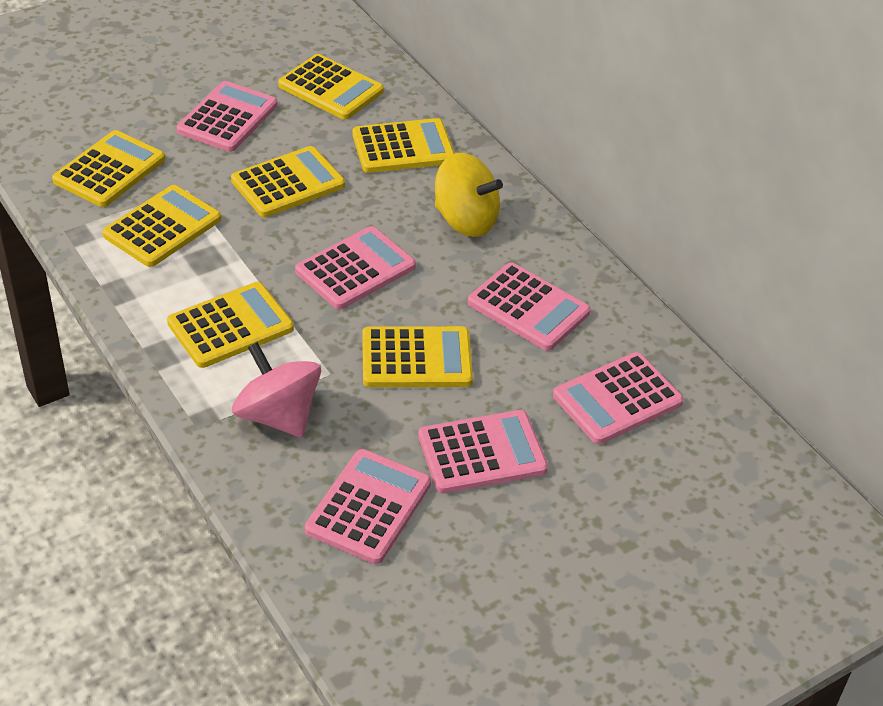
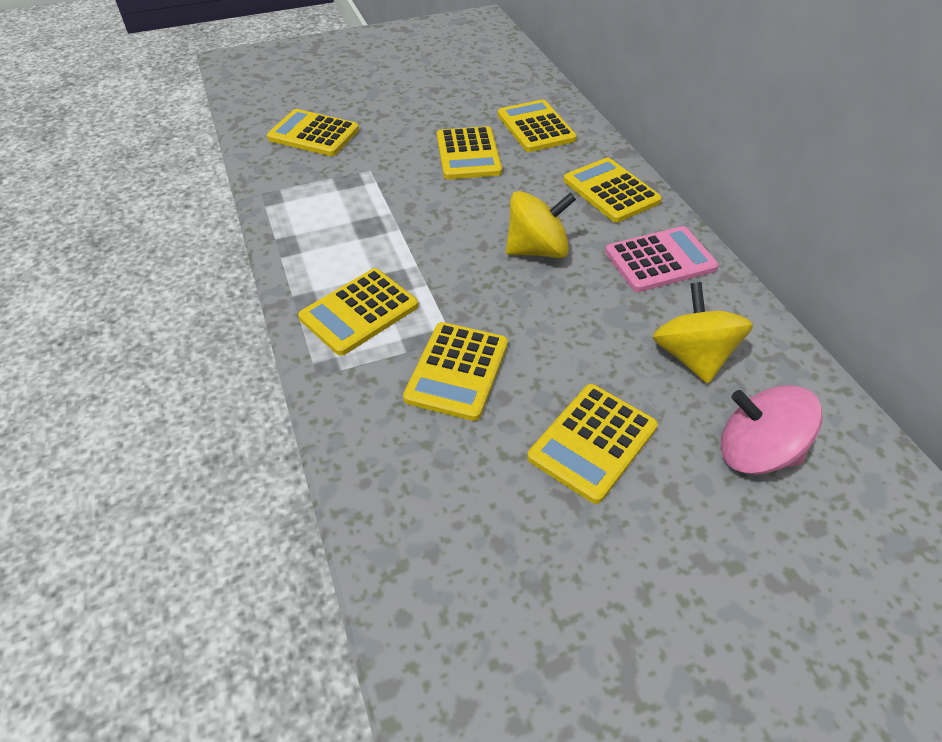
pink calculator: 6 -> 1
yellow spinning top: 1 -> 2

